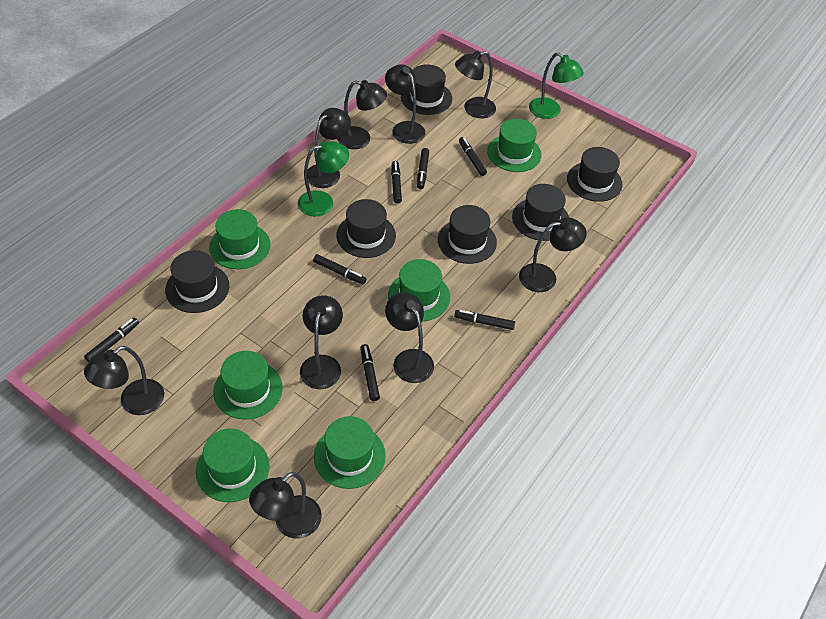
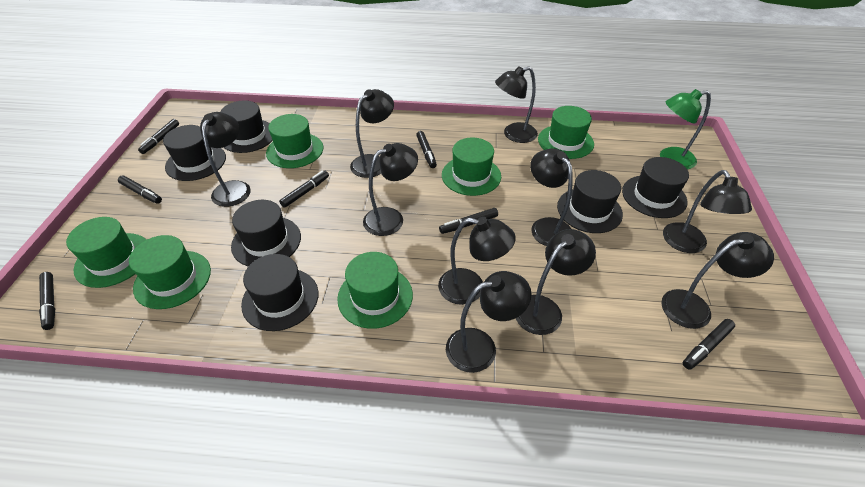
black lamp: 9 -> 10
green lamp: 2 -> 1

